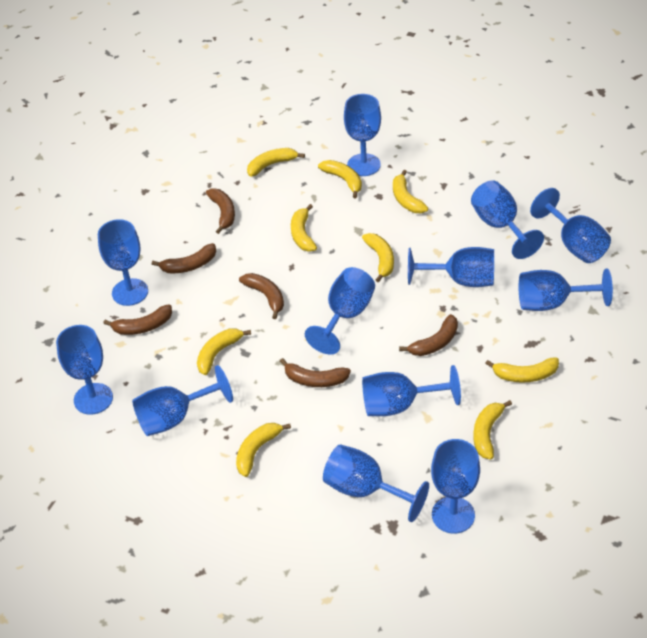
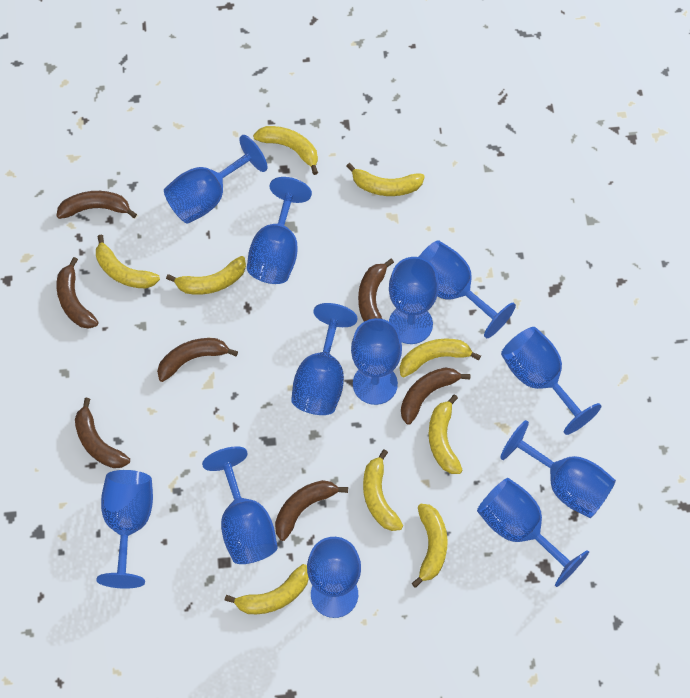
brown banana: 6 -> 7

